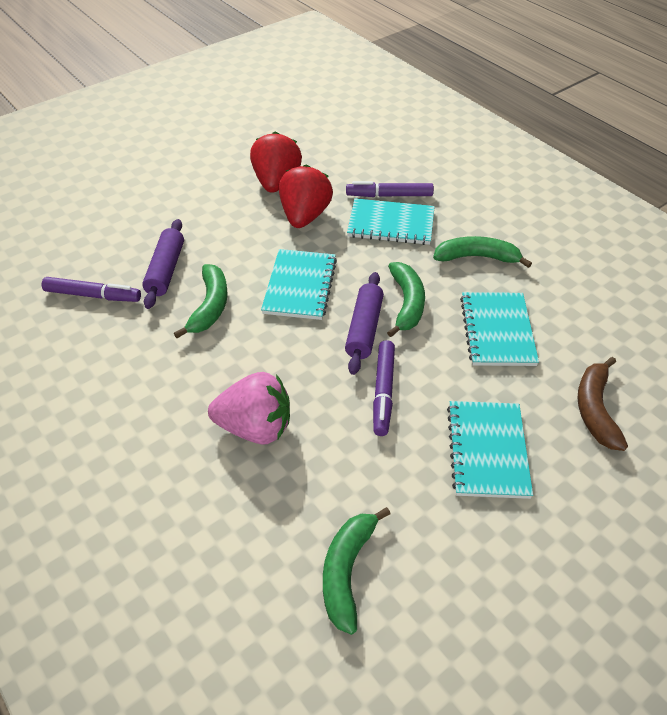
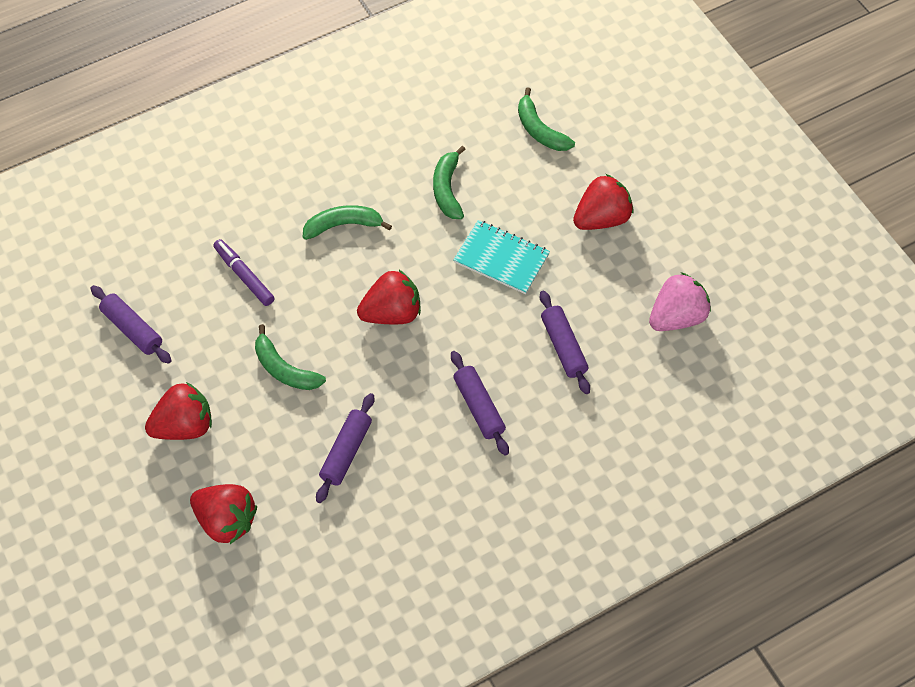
brown banana: 1 -> 0
purple marker: 3 -> 1
purple rolling pin: 2 -> 4
red strawberry: 2 -> 4
turquoise notebook: 4 -> 1

